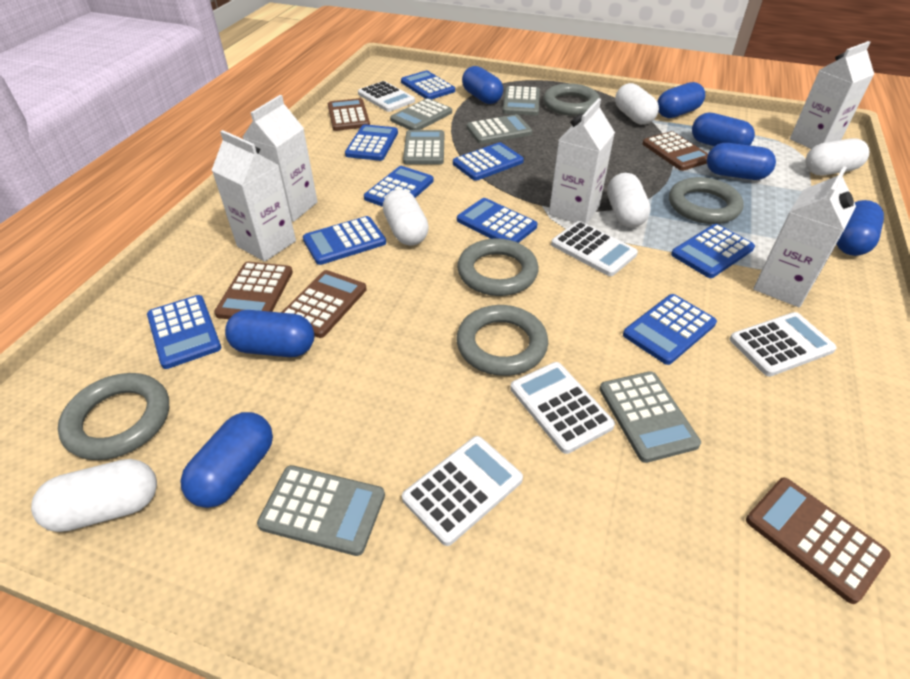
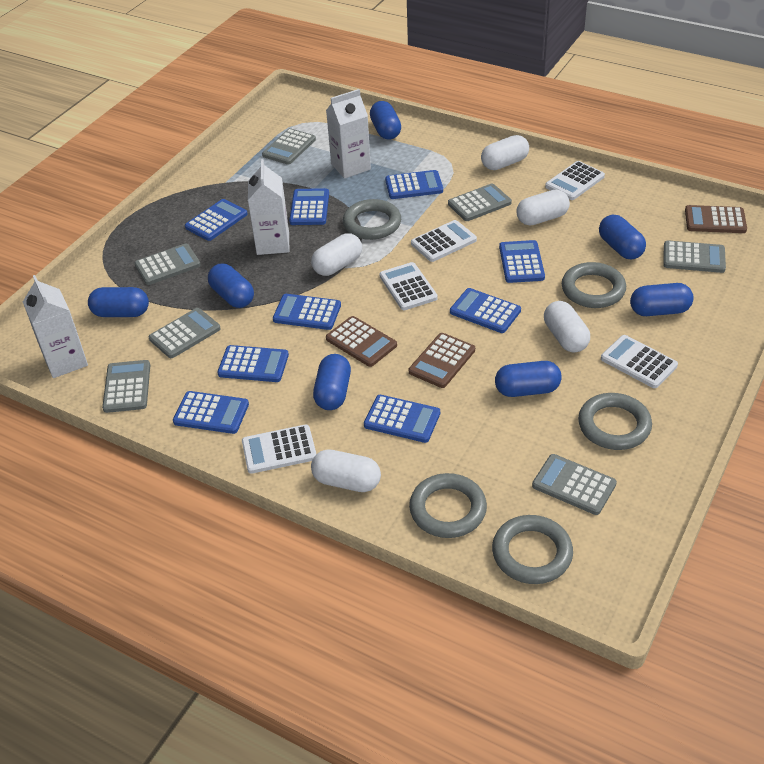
brown calculator: 5 -> 3
grey calculator: 6 -> 7
white carton: 5 -> 3

